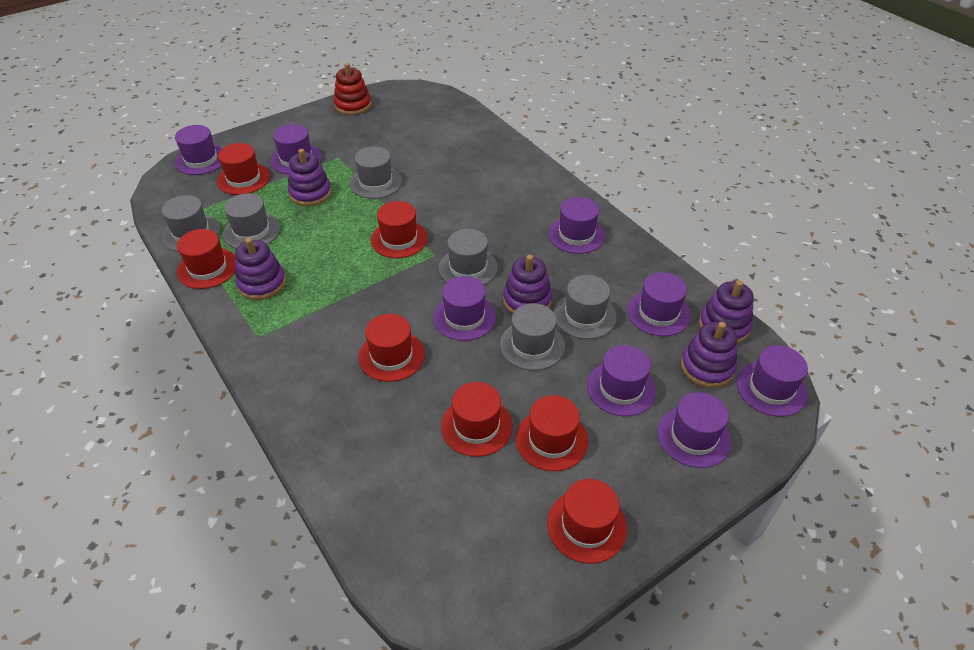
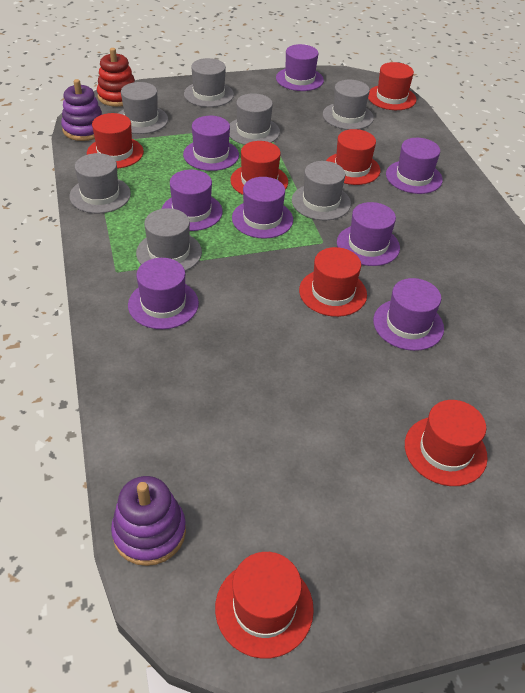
grey hat: 6 -> 7
purple stacking toy: 5 -> 2

